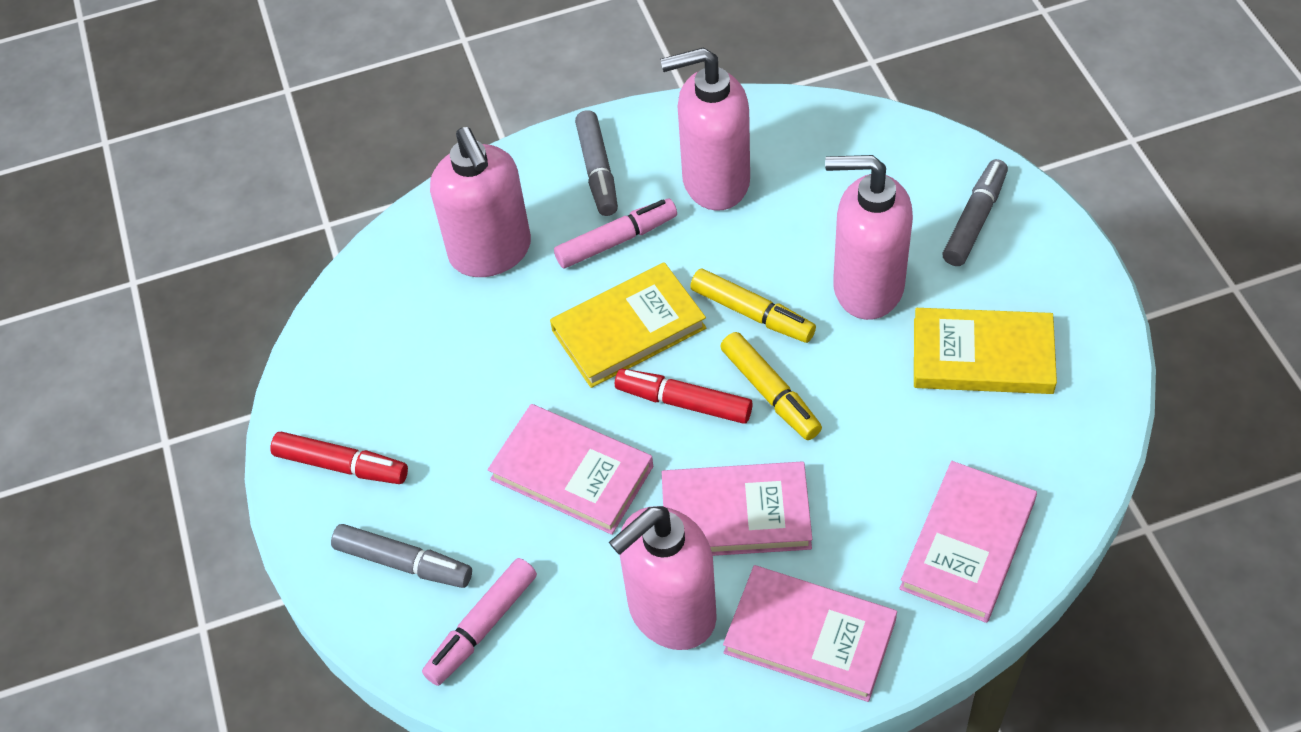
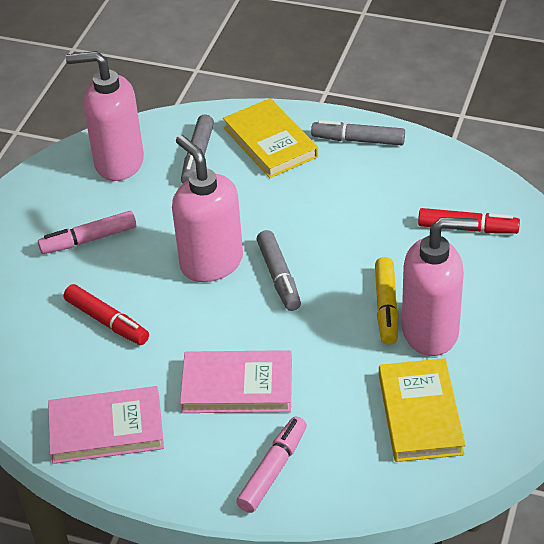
pink book: 4 -> 2
pink soap dispenser: 4 -> 3
yellow marker: 2 -> 1

